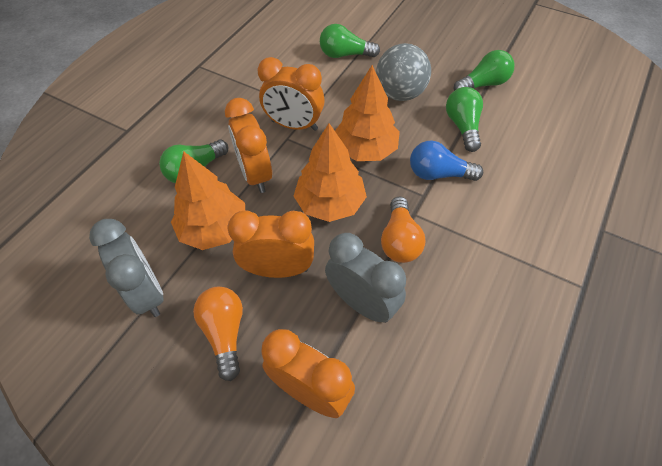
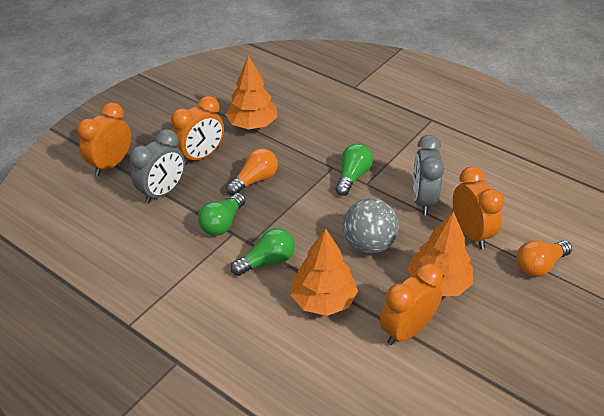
blue light bulb: 1 -> 0
green light bulb: 4 -> 3

